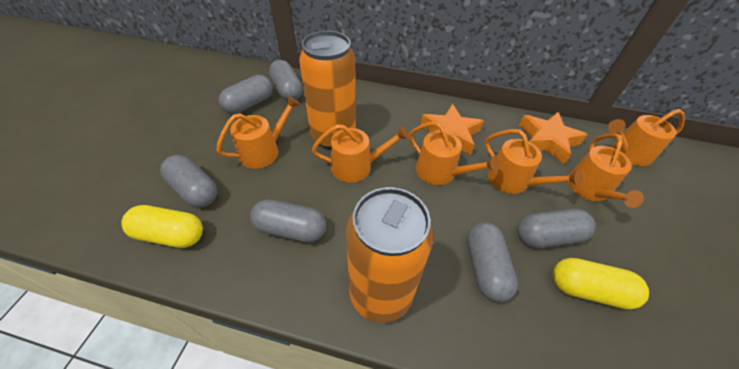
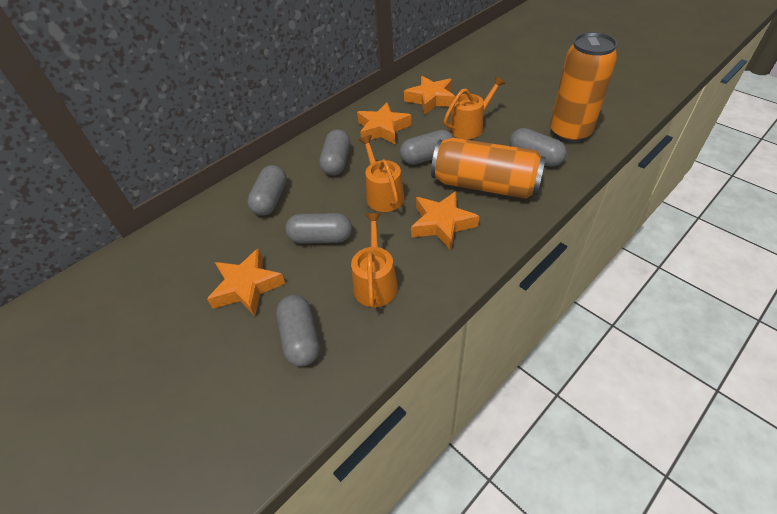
orange star: 2 -> 4
orange watering can: 6 -> 3
yellow capsule: 2 -> 0

